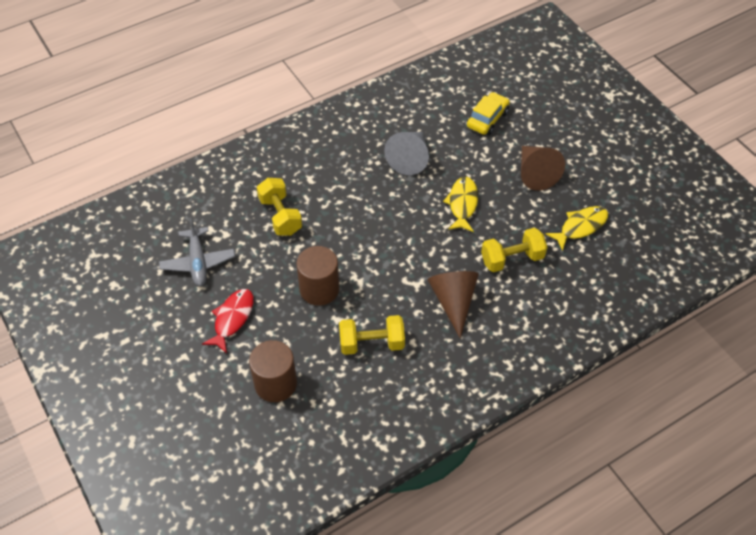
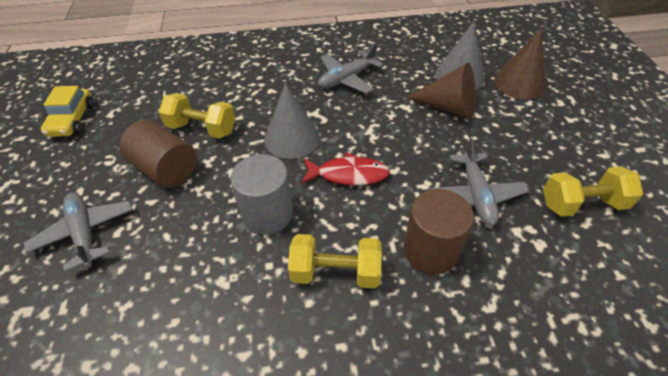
grey cone: 1 -> 2
grey cylinder: 0 -> 1
grey plane: 1 -> 3
yellow fish: 2 -> 0

